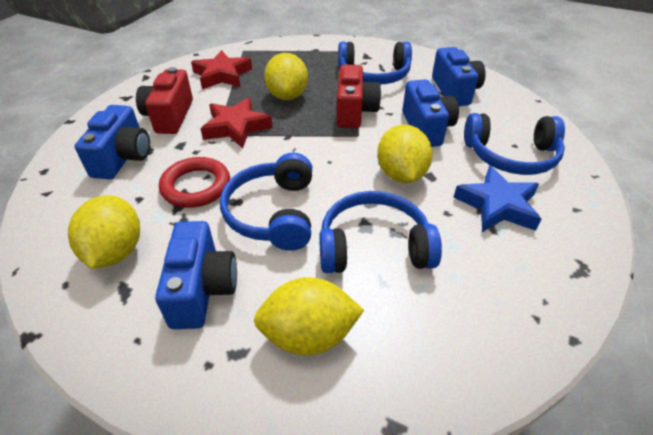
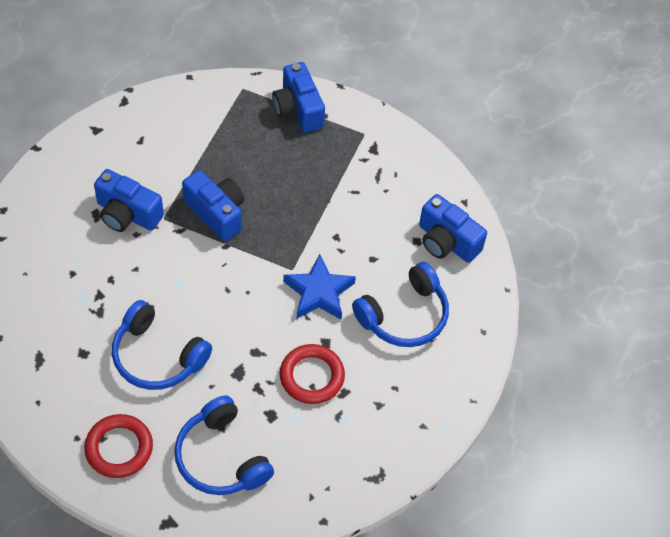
blue headphones: 4 -> 3
red camera: 2 -> 0
red ring: 1 -> 2
red star: 2 -> 0
yellow lemon: 4 -> 0

